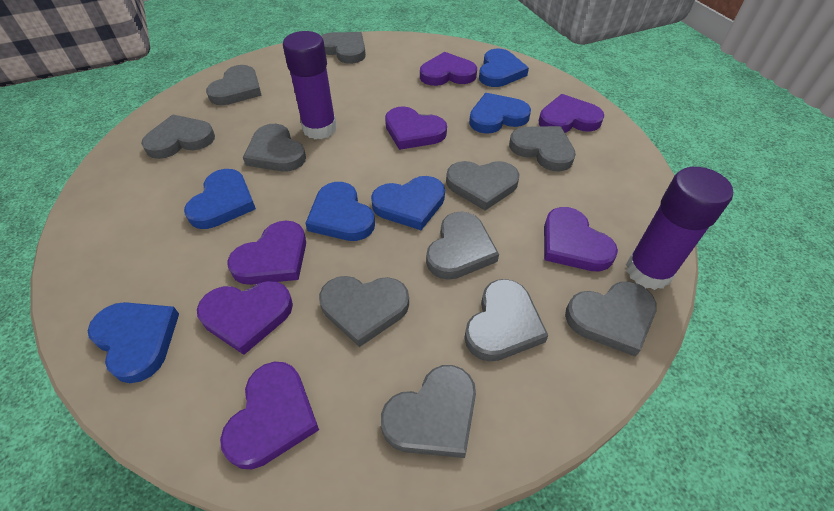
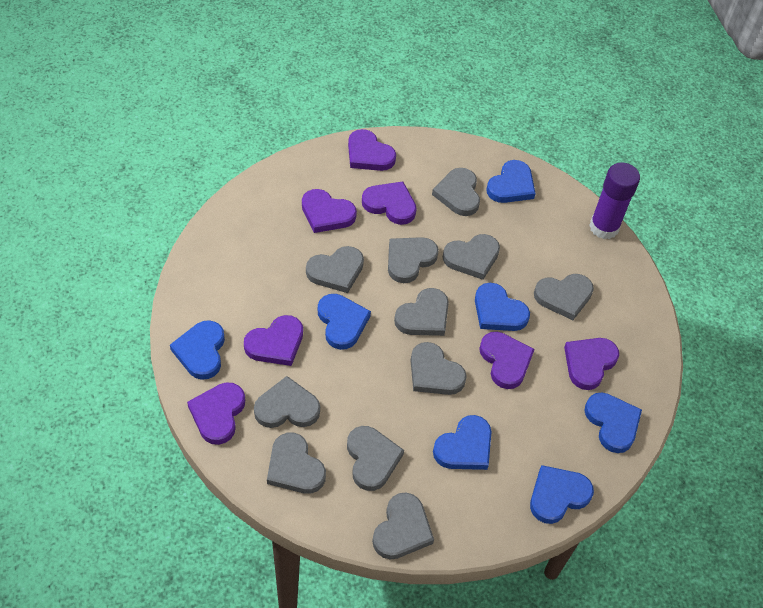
blue heart: 6 -> 7
purple glue stick: 2 -> 1

